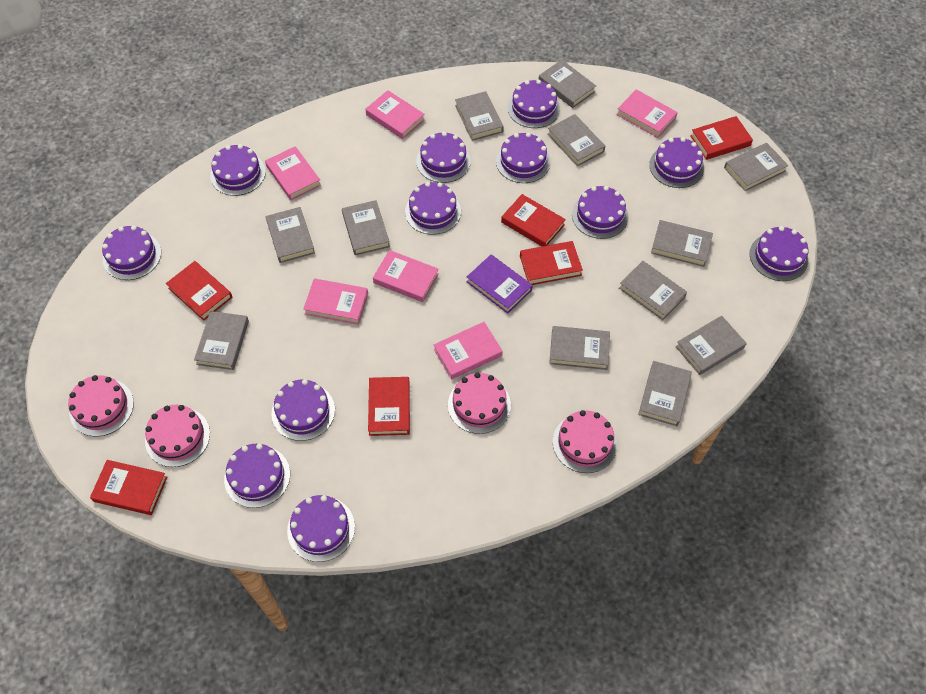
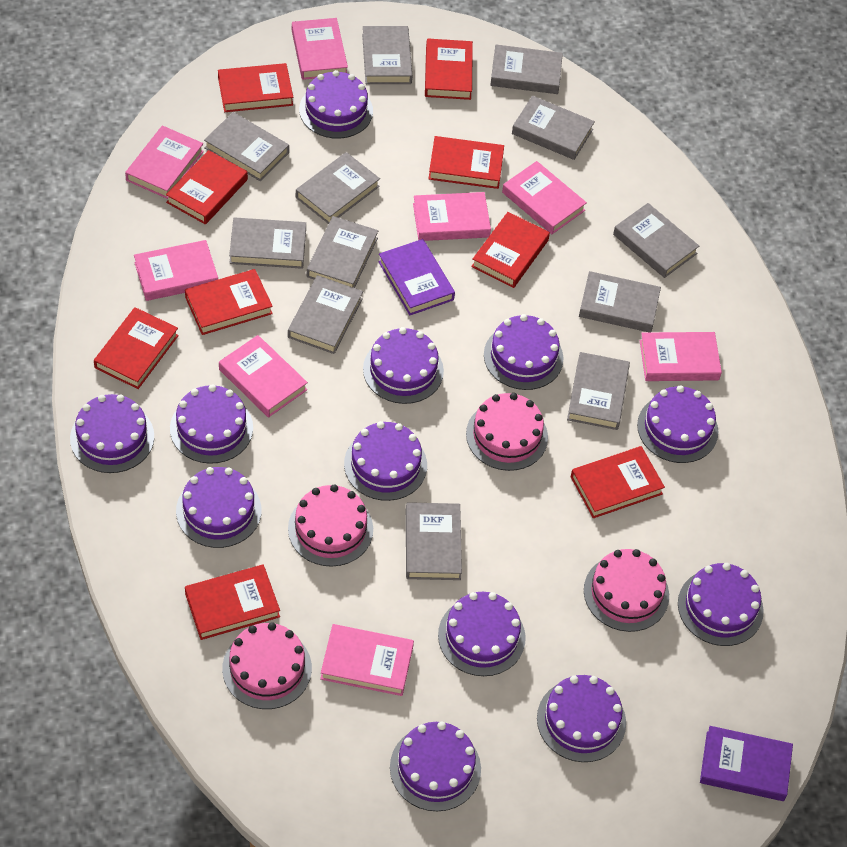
pink book: 6 -> 8
purple book: 1 -> 2
red book: 6 -> 9

